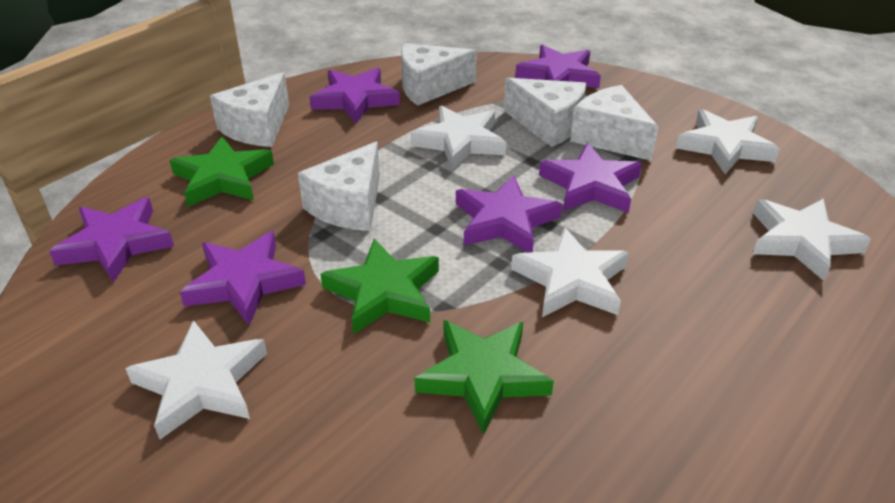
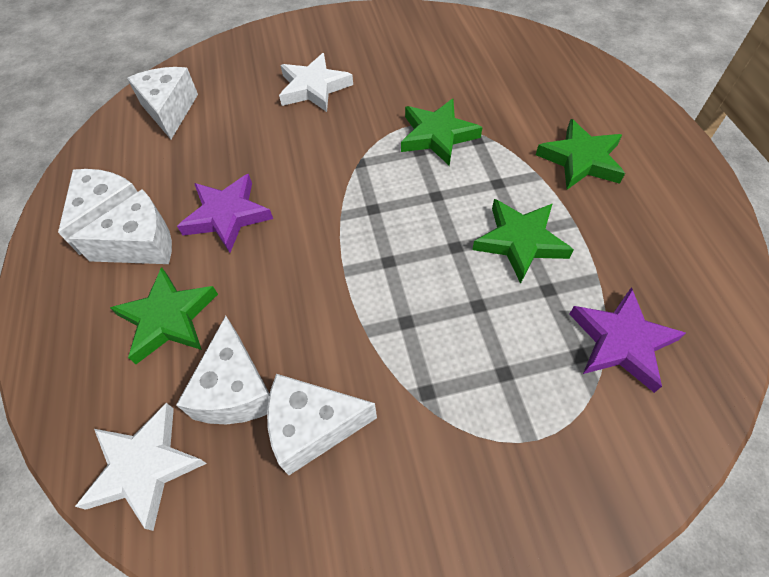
green star: 3 -> 4
purple star: 6 -> 2
white star: 5 -> 2

